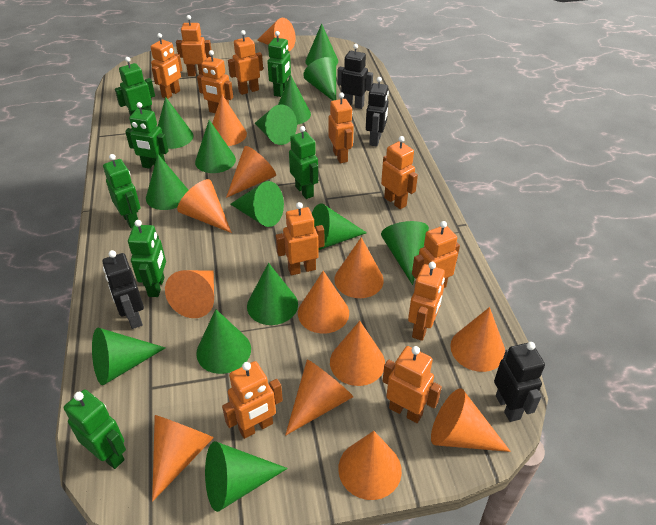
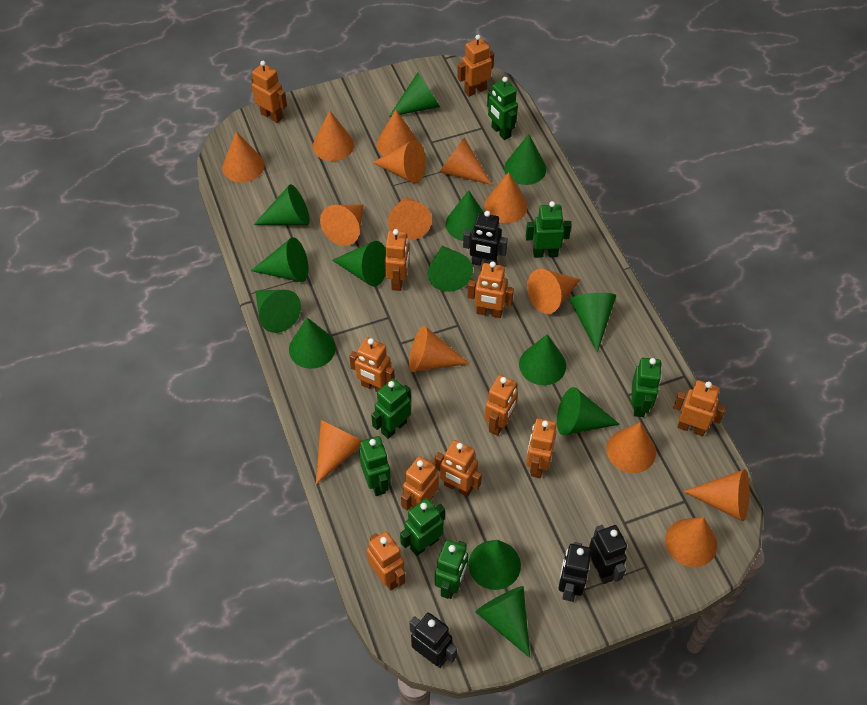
orange cone: 13 -> 14

